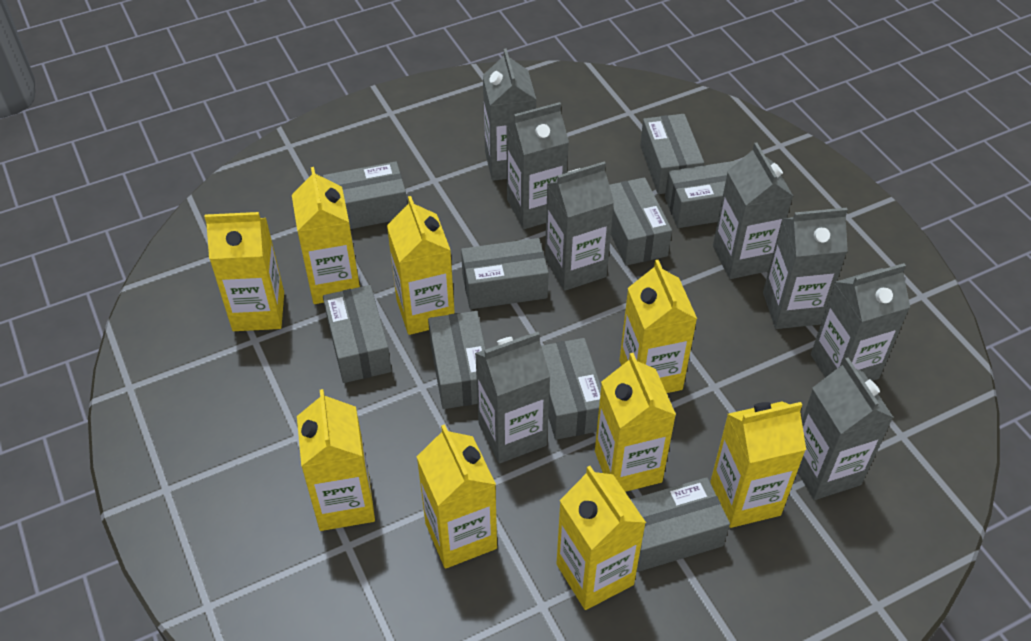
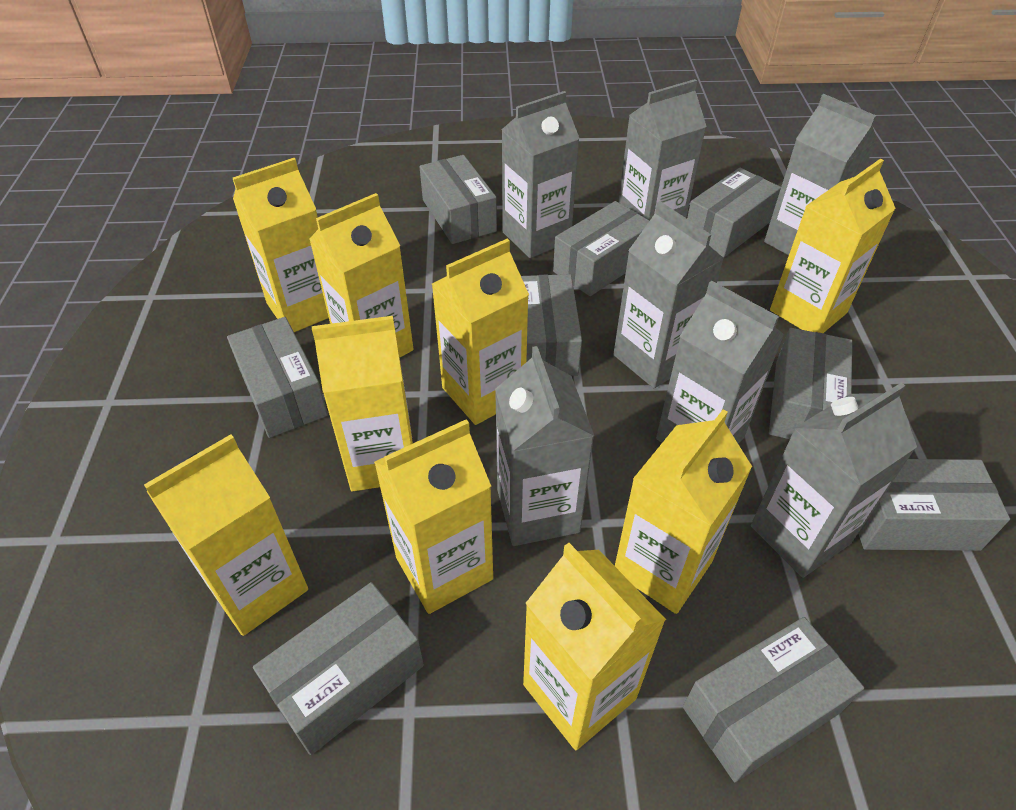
grey carton: 8 -> 7

